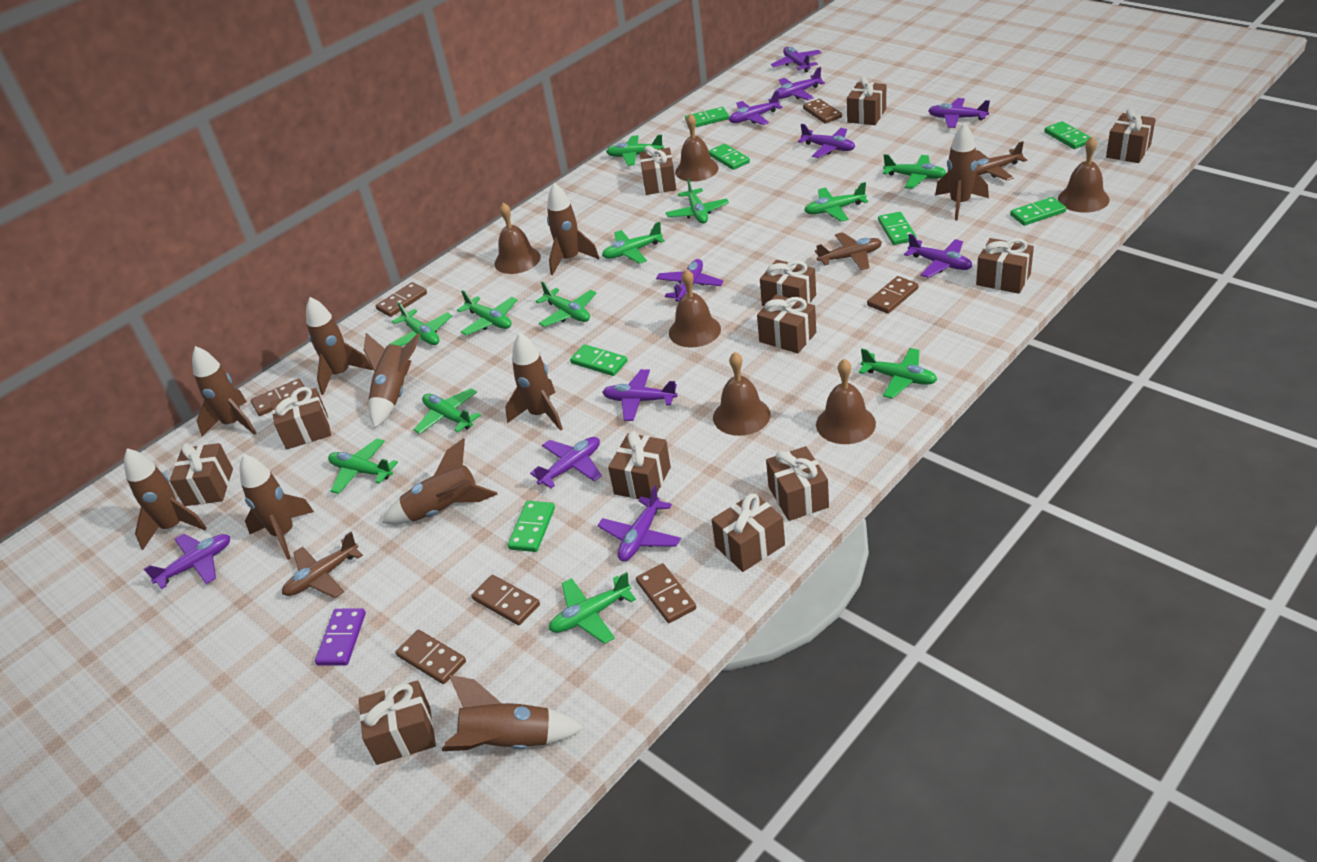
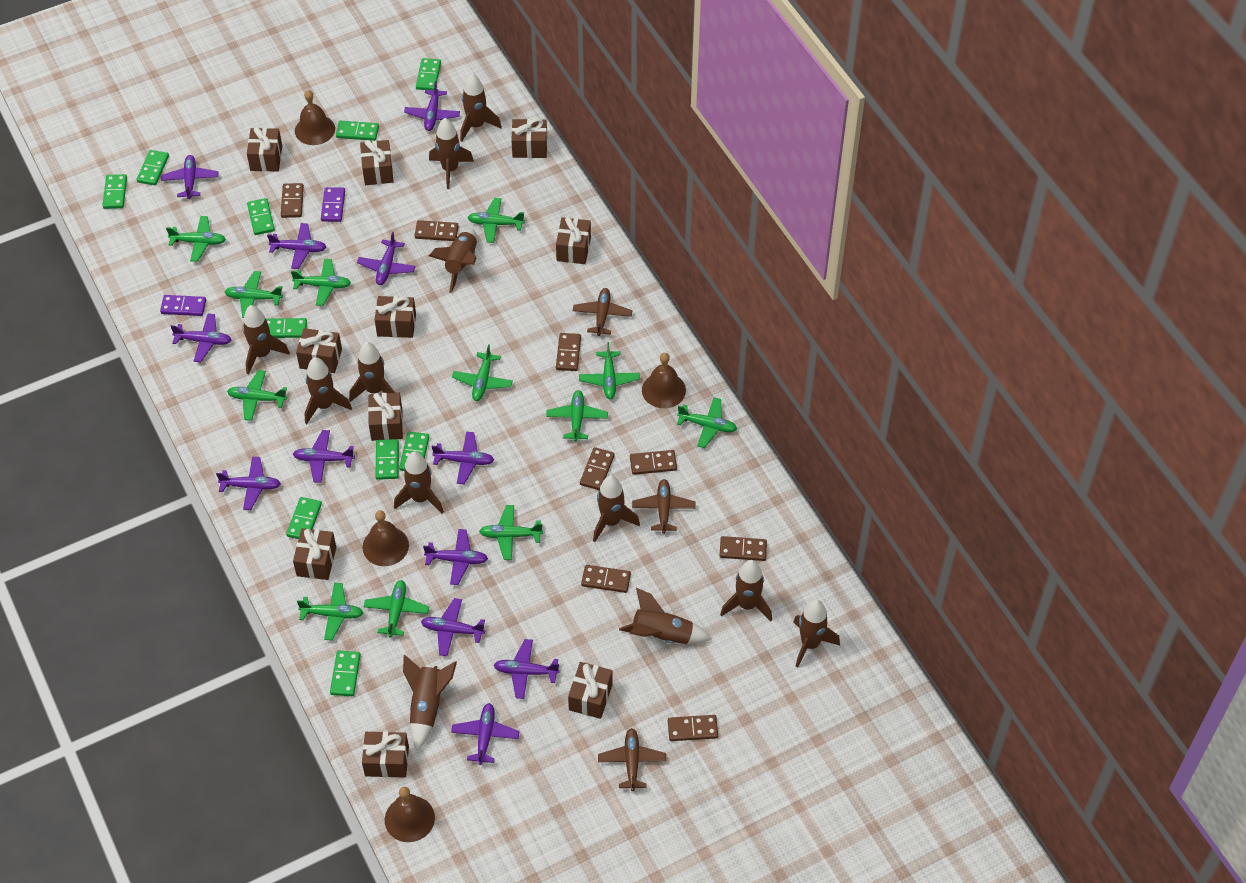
brown bell: 6 -> 4
brown domino: 7 -> 8
brown gift: 12 -> 10
brown rocket: 10 -> 12
green domino: 7 -> 10
purple domino: 1 -> 2
purple plane: 11 -> 12

